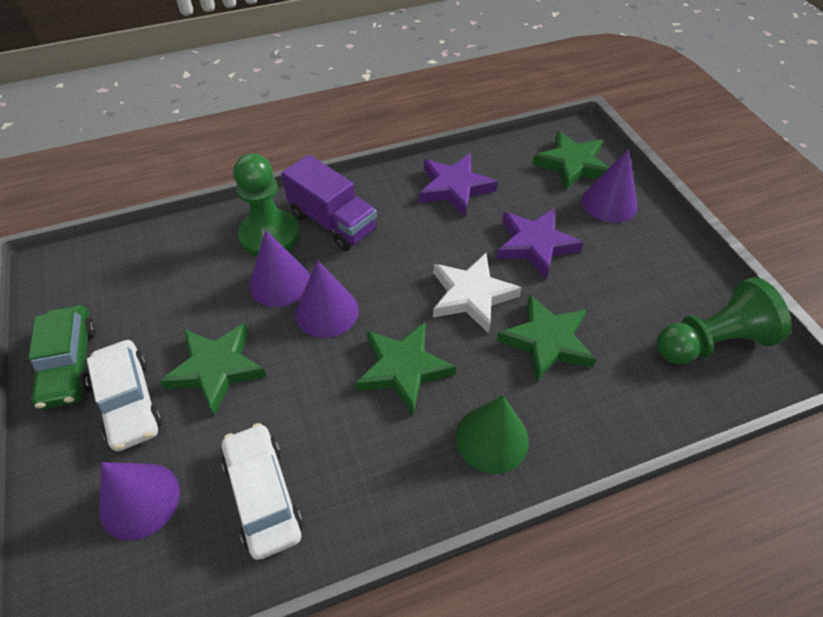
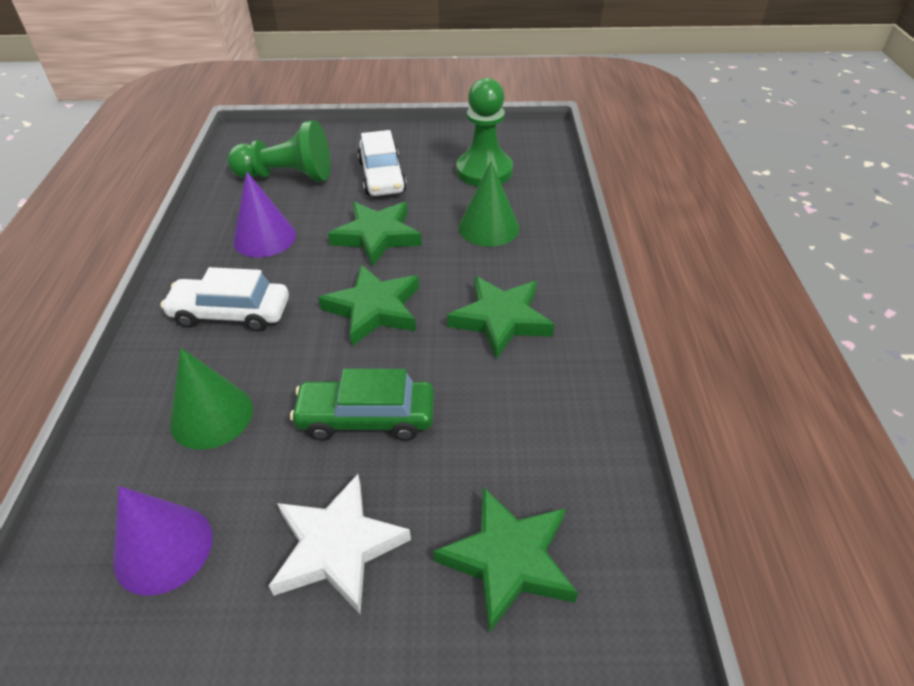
green cone: 1 -> 2
purple cone: 4 -> 2
purple star: 2 -> 0
purple truck: 1 -> 0

